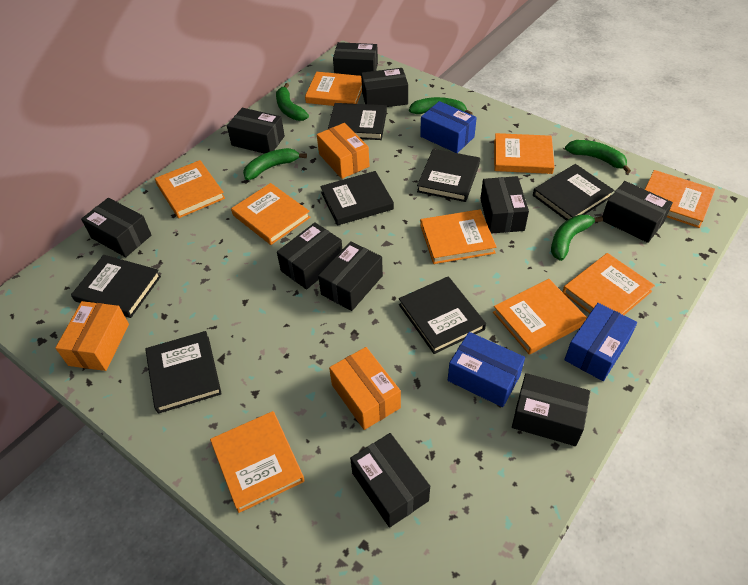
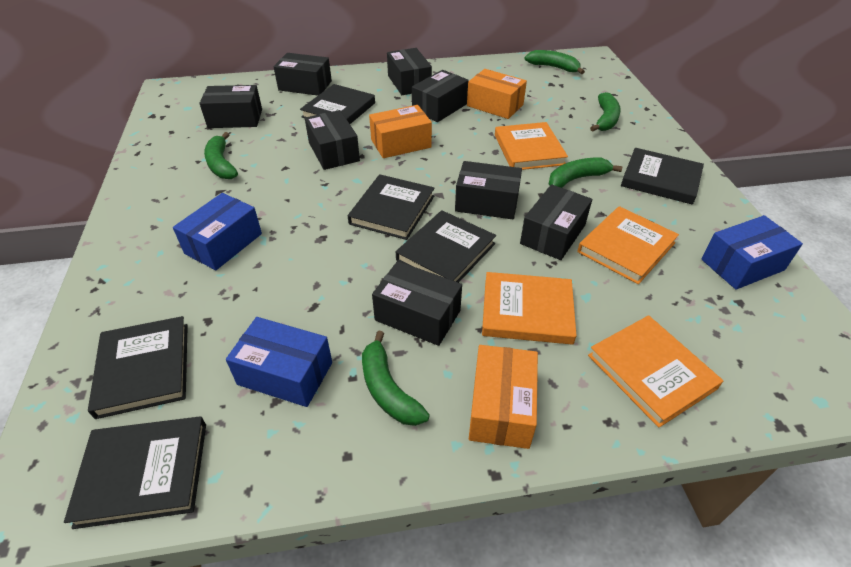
black book: 7 -> 6
black box: 10 -> 8
orange book: 9 -> 4

